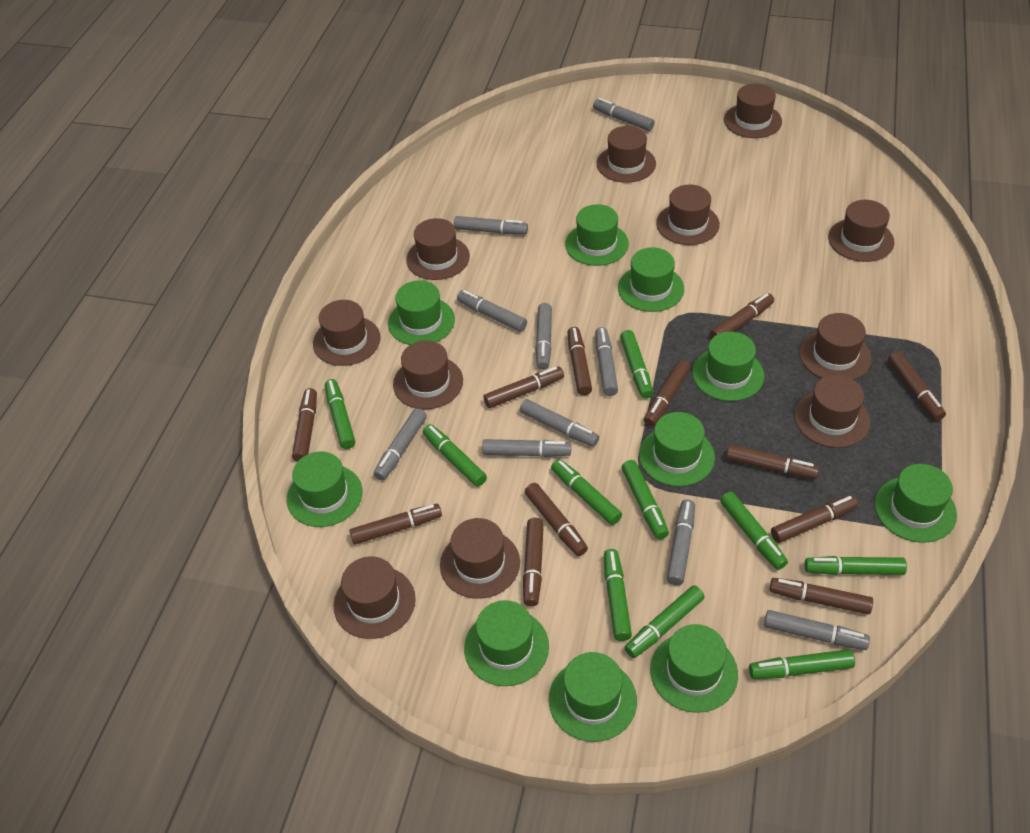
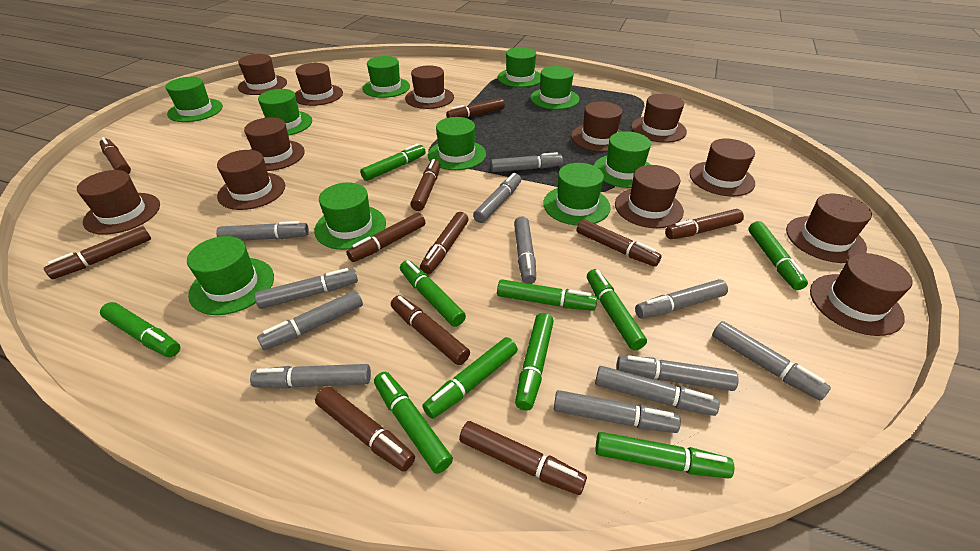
brown hat: 11 -> 12
brown marker: 12 -> 11
grey marker: 10 -> 12

